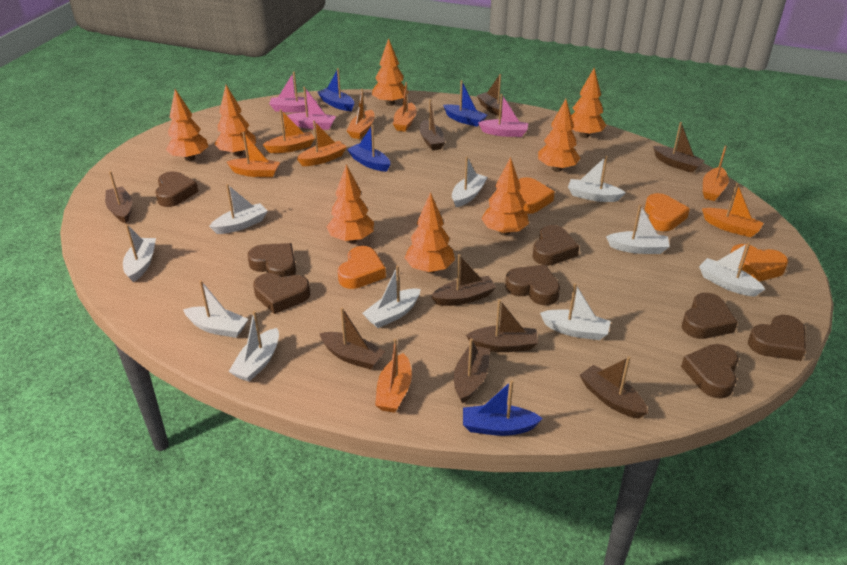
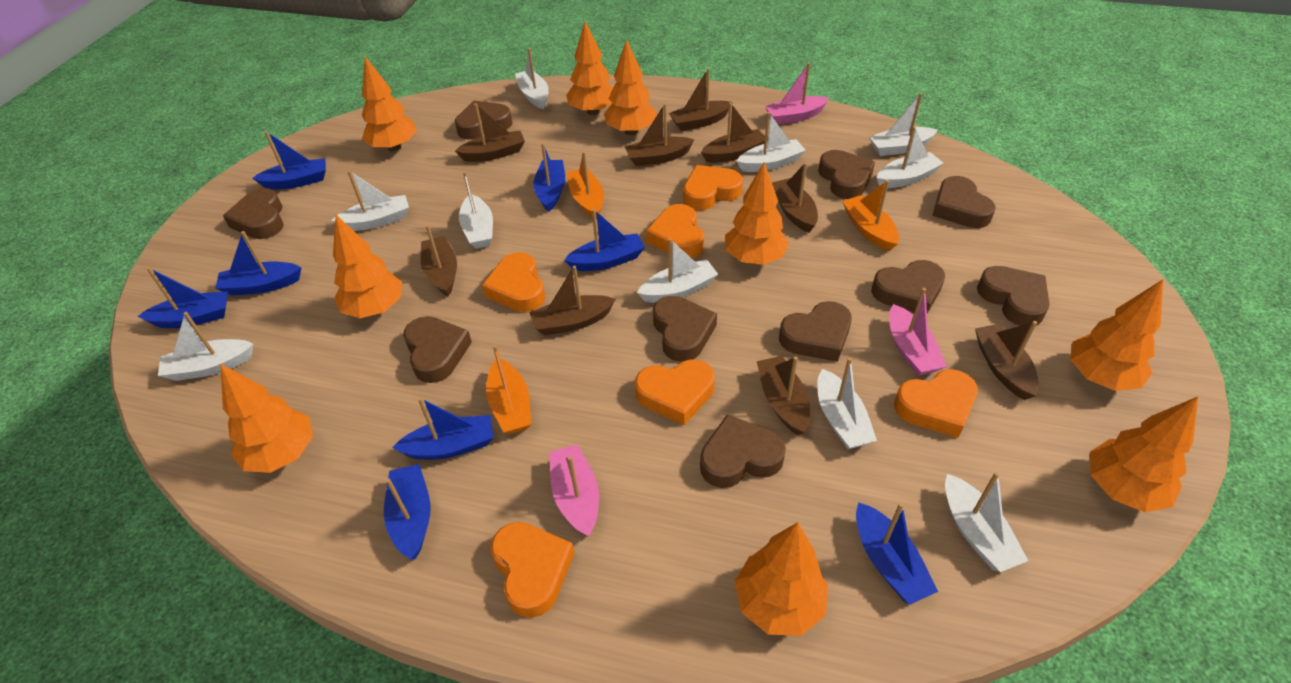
blue boat: 4 -> 8
brown heart: 8 -> 10
orange boat: 8 -> 3
orange heart: 4 -> 6
orange tree: 8 -> 9

